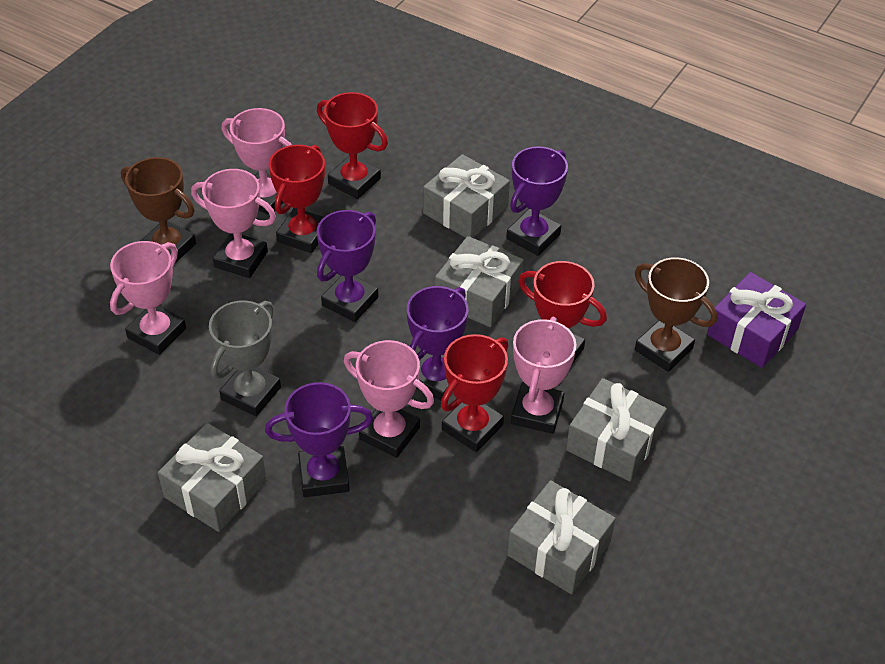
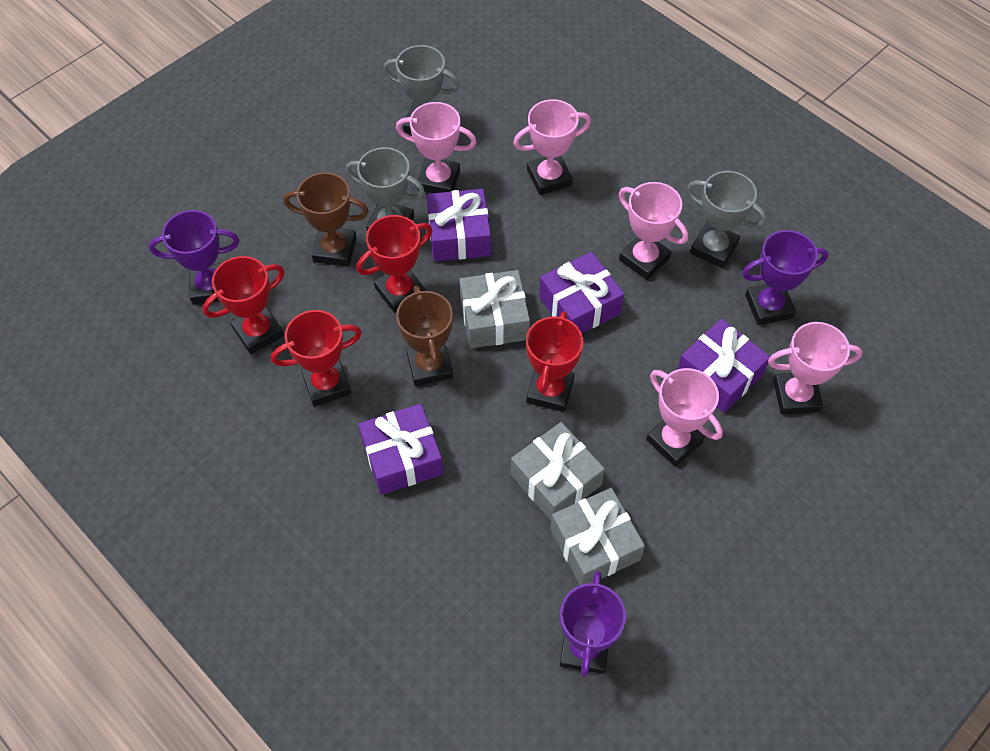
grey gift: 5 -> 3
grey trophy: 1 -> 3
purple gift: 1 -> 4
purple trophy: 4 -> 3

